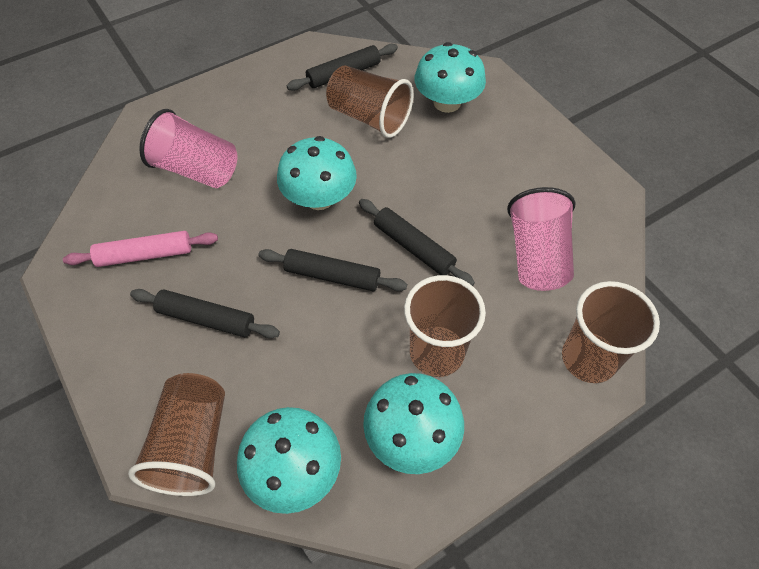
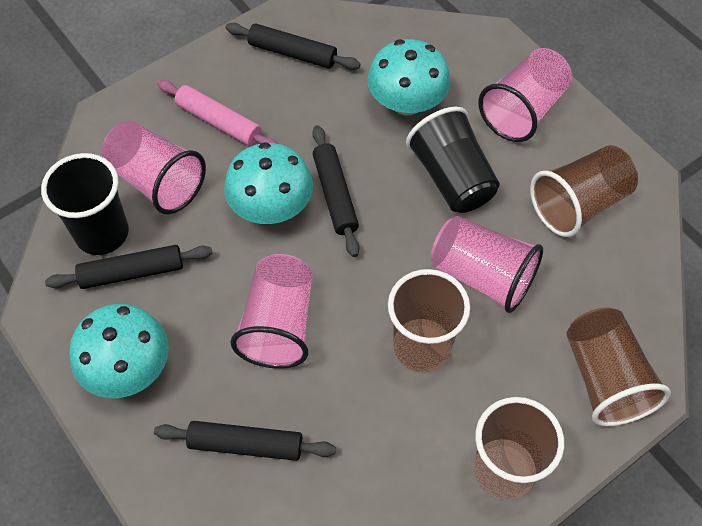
black cup: 0 -> 2
pink cup: 2 -> 4
turquoise mushroom: 4 -> 3

